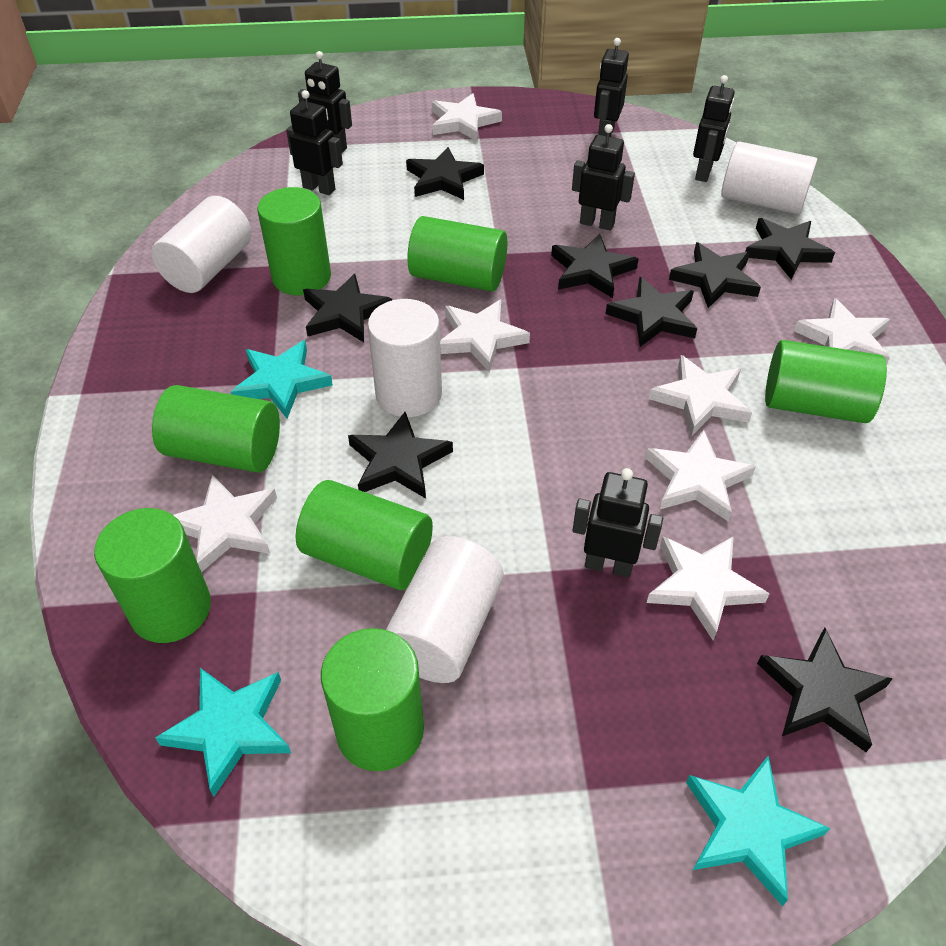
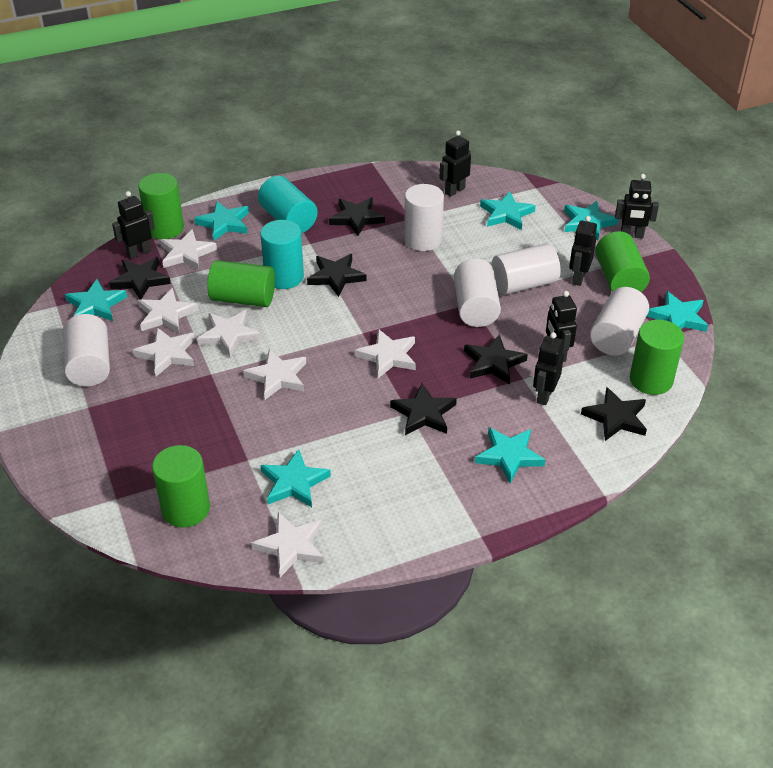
black star: 8 -> 6
green cylinder: 7 -> 5
turquoise cylinder: 0 -> 2
turquoise star: 3 -> 7
white cylinder: 4 -> 5

